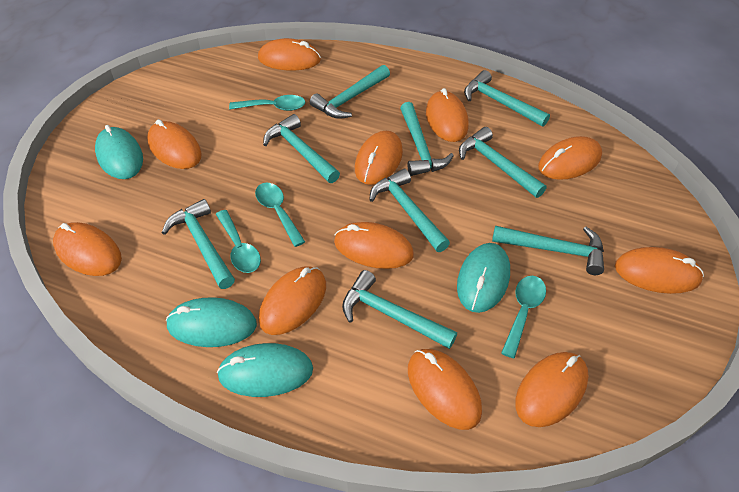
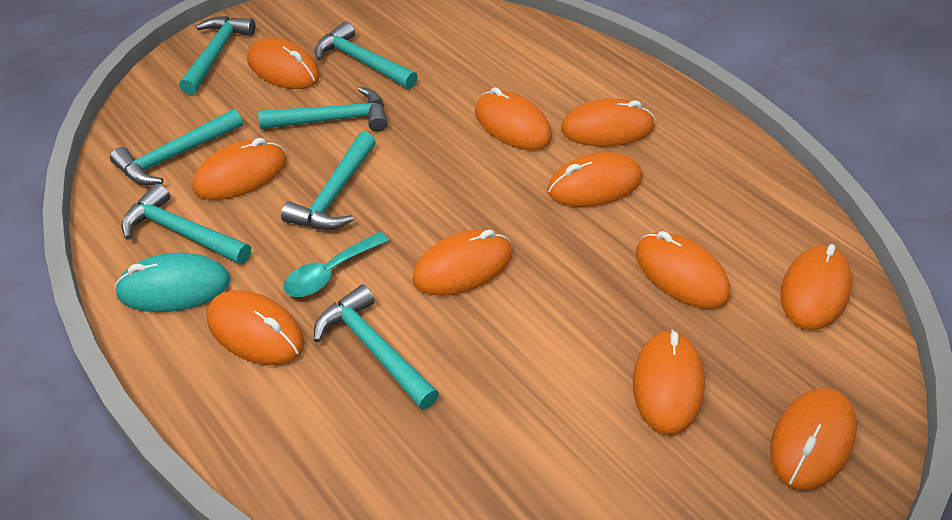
turquoise hammer: 9 -> 7
turquoise mouse: 4 -> 1
turquoise spoon: 4 -> 1

